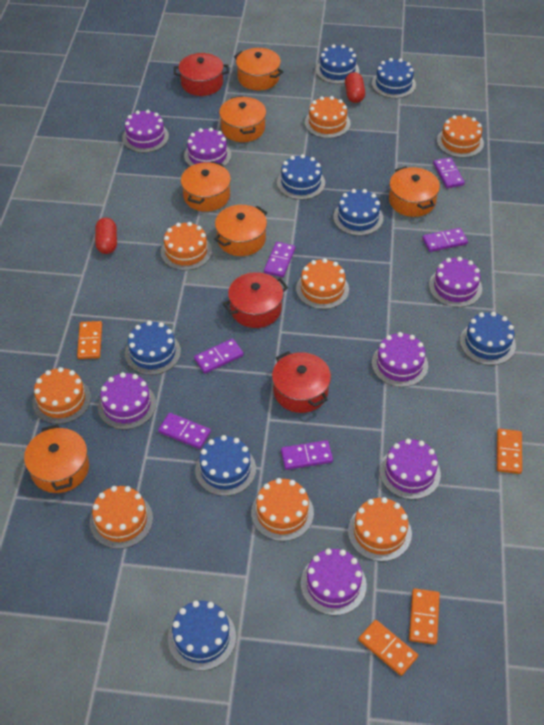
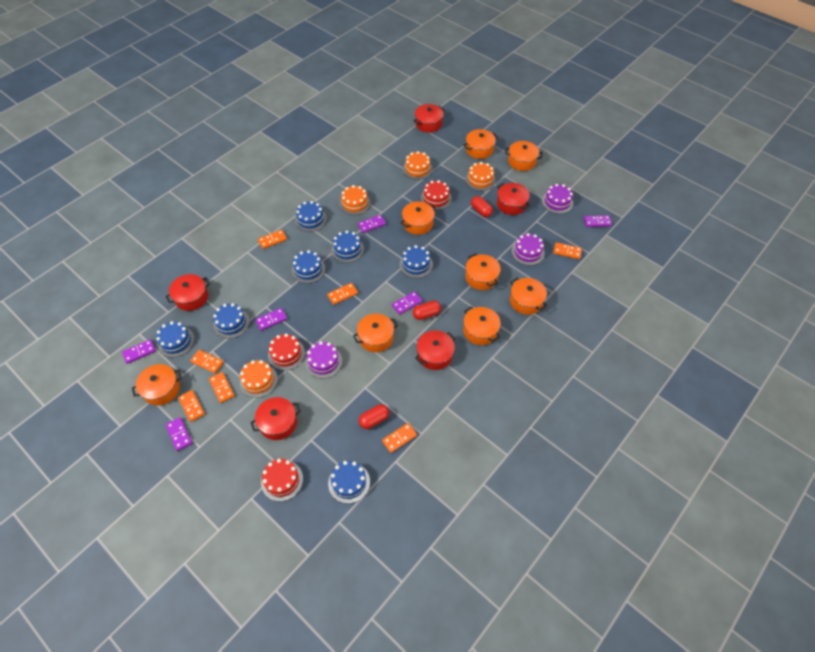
blue cake: 8 -> 7
orange cake: 8 -> 4
orange domino: 4 -> 7
orange pot: 6 -> 8
purple cake: 7 -> 3
red cake: 0 -> 3
red capsule: 2 -> 3
red pot: 3 -> 5

